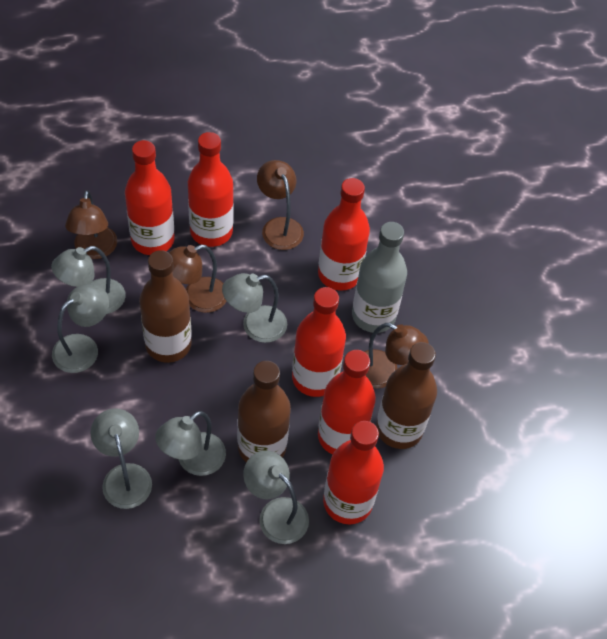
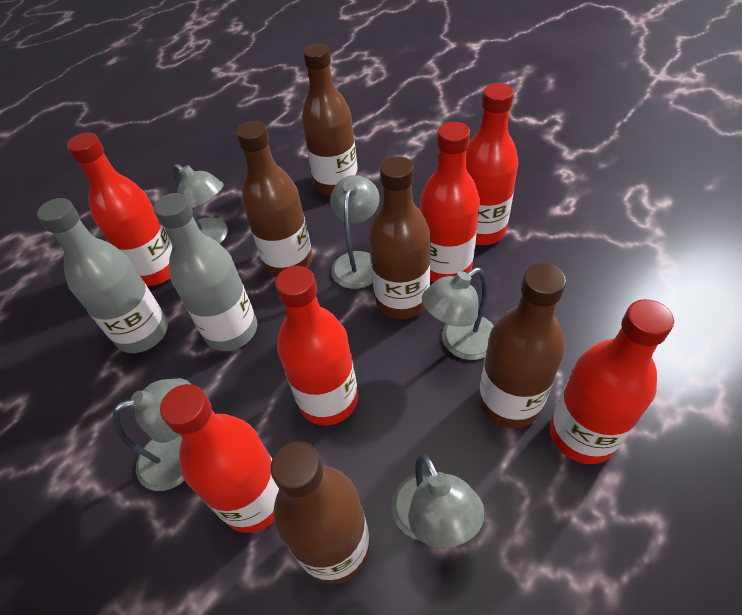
brown bottle: 3 -> 5
brown lamp: 4 -> 0
grey bottle: 1 -> 2
grey lamp: 6 -> 5

